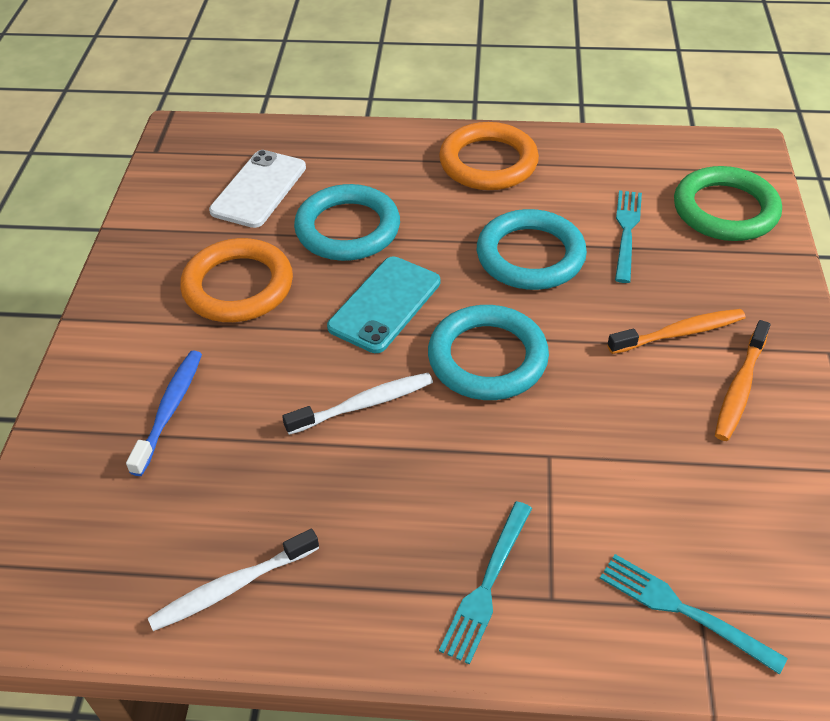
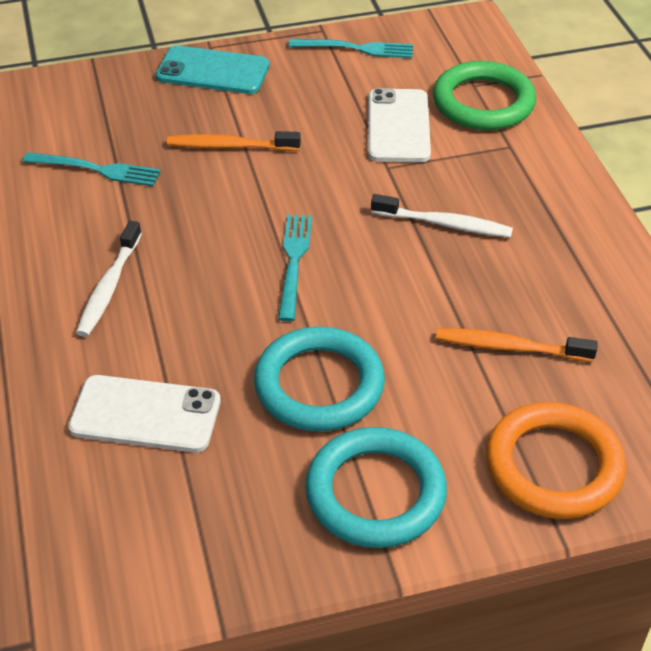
blue toothbrush: 1 -> 0
orange ring: 2 -> 1
turquoise ring: 3 -> 2
white phone: 1 -> 2

